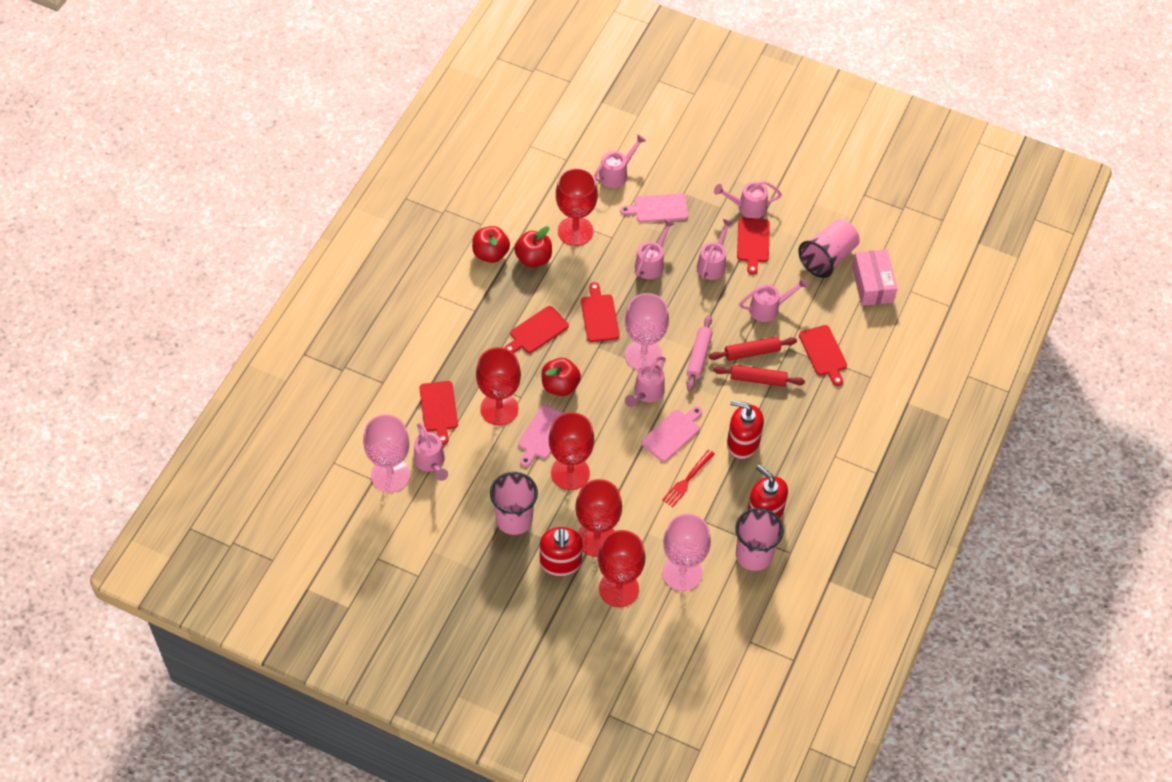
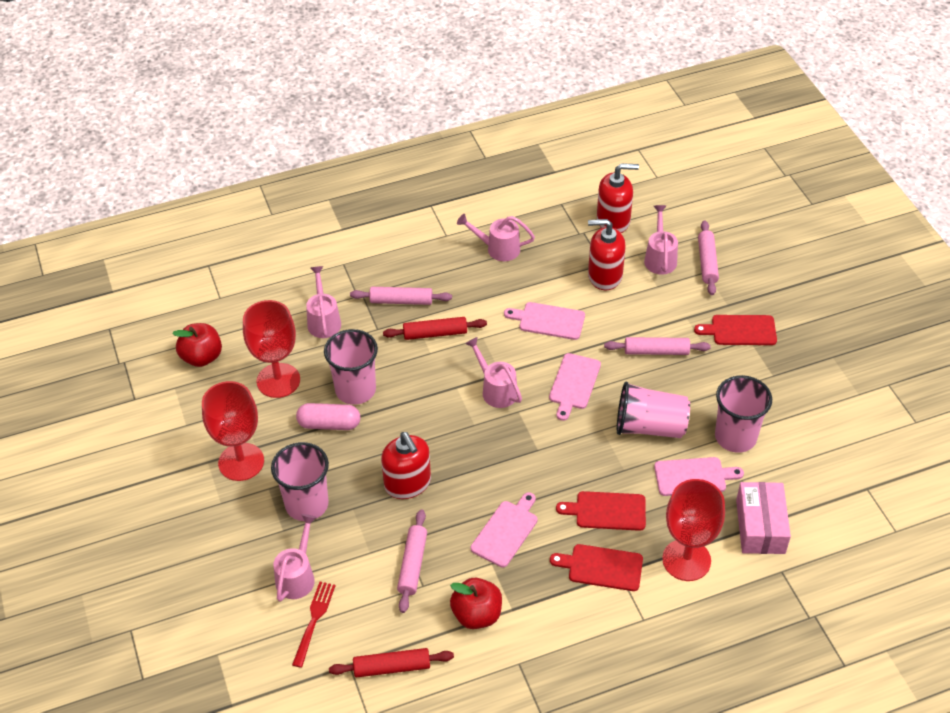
pink capsule: 0 -> 1
pink cup: 3 -> 4
pink cutting board: 3 -> 4
pink goblet: 3 -> 0
pink rolling pin: 1 -> 4
pink watering can: 7 -> 5
red apple: 3 -> 2
red cutting board: 5 -> 3
red goblet: 5 -> 3

